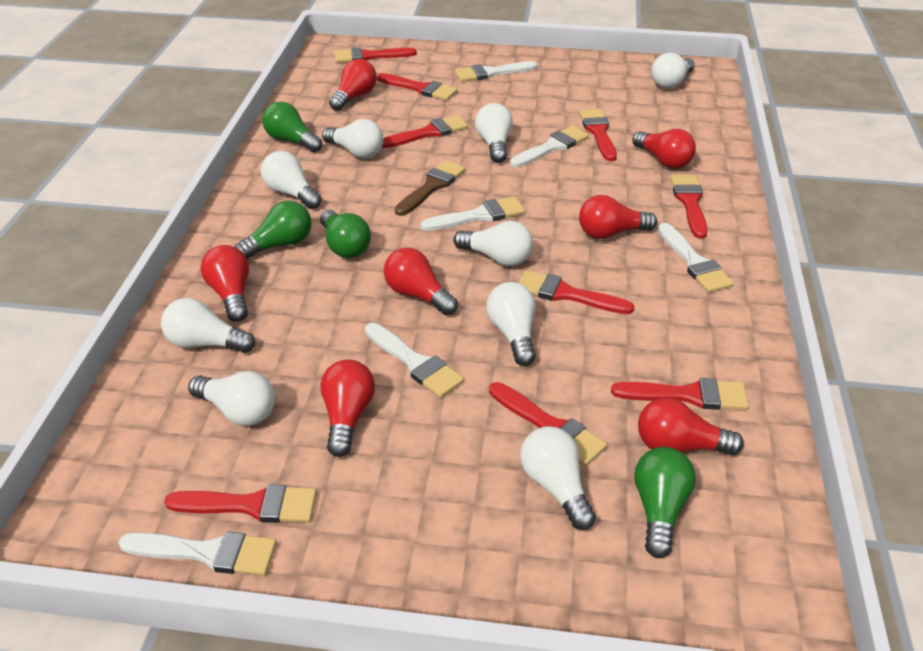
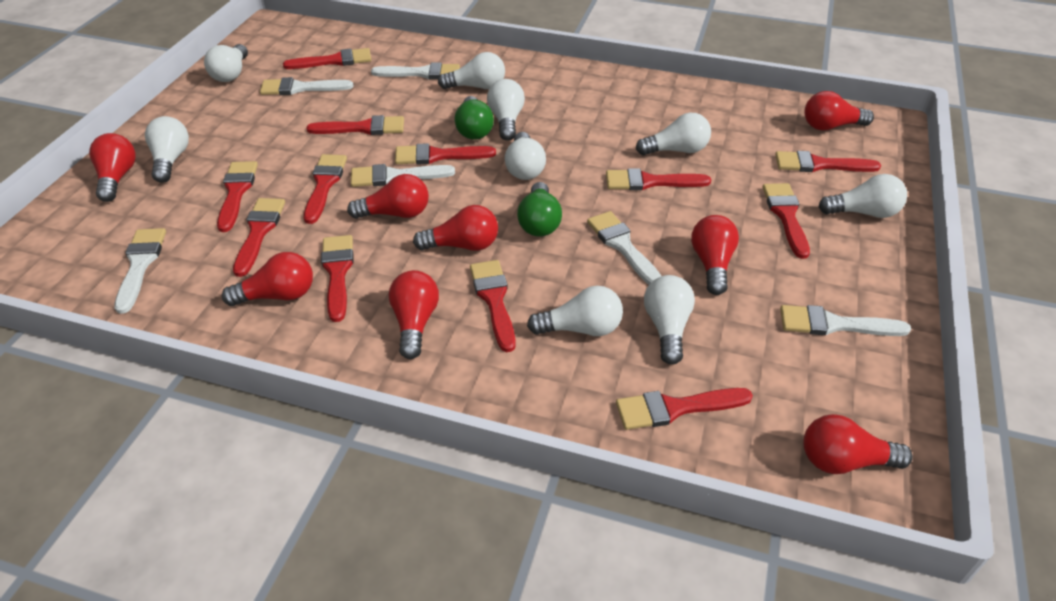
brown brush: 1 -> 0
green light bulb: 4 -> 2
red brush: 9 -> 12
red light bulb: 7 -> 8

